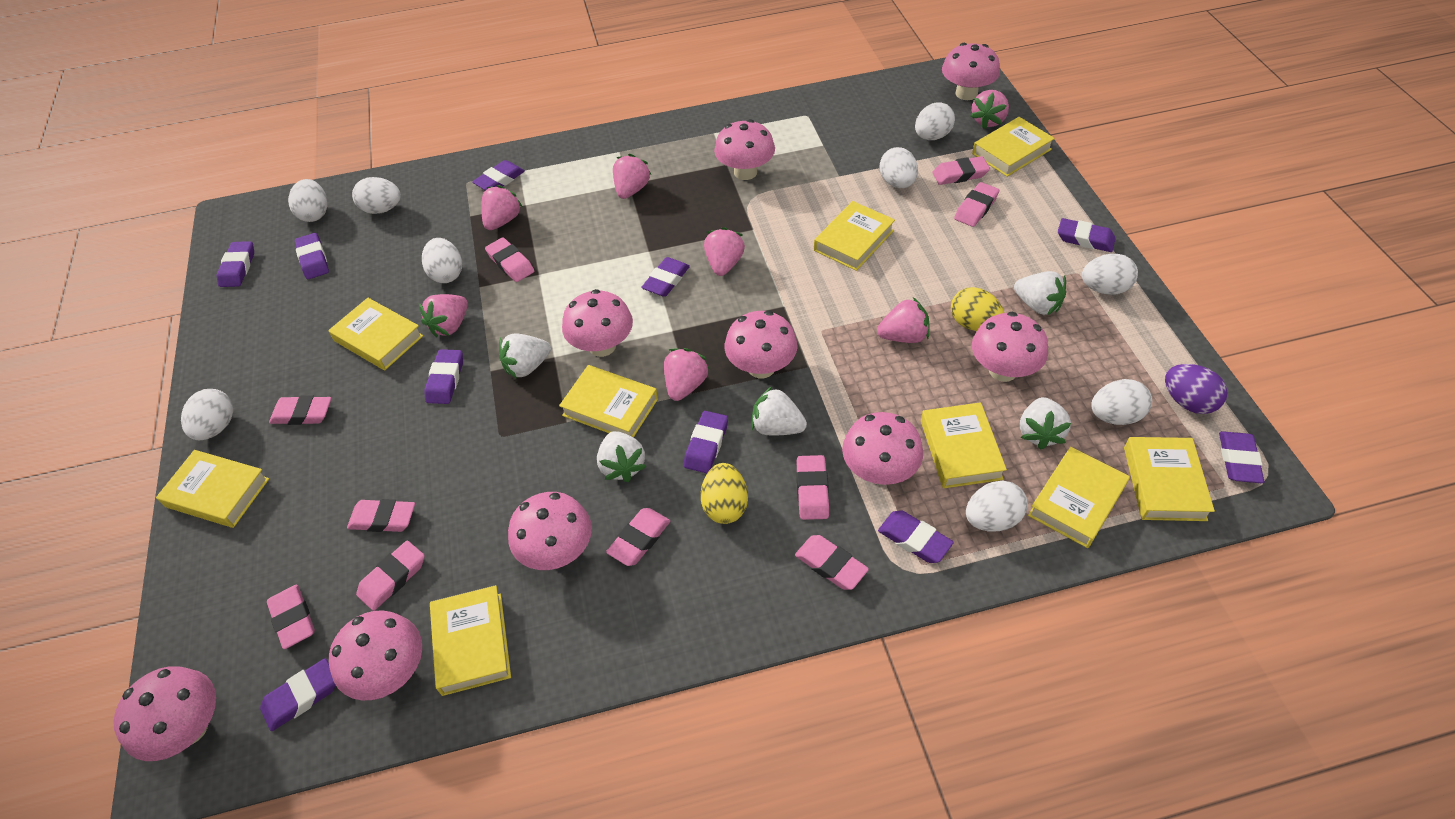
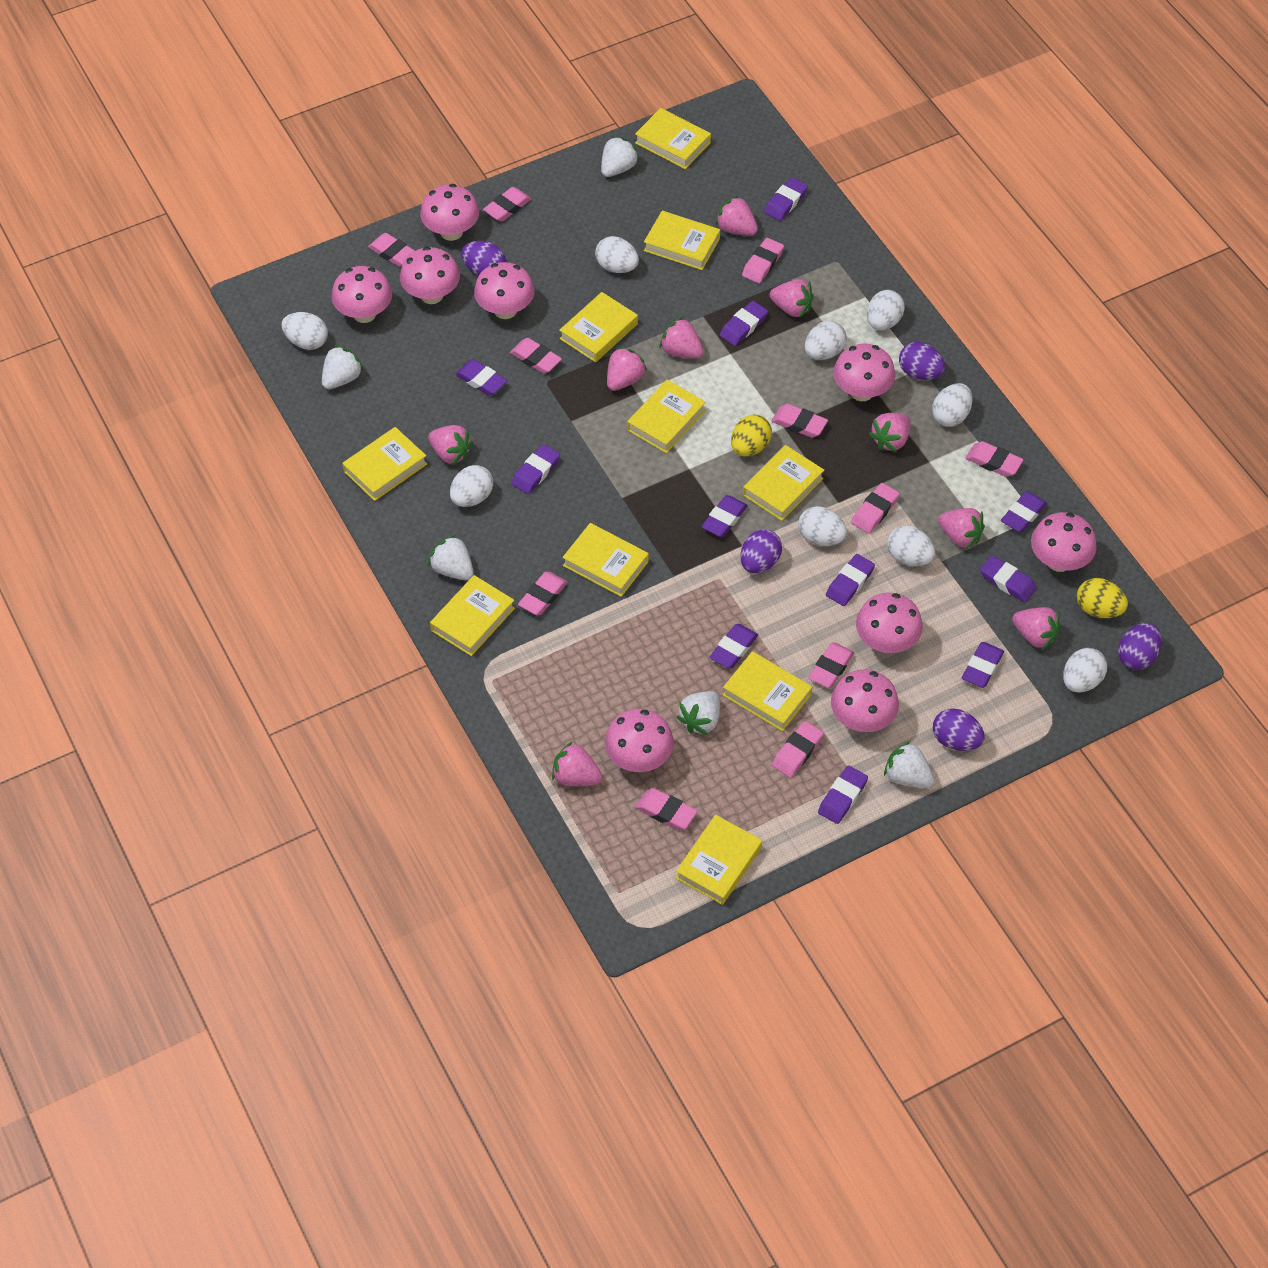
pink eraser: 10 -> 11
pink strawberry: 7 -> 9
purple egg: 1 -> 5
purple eraser: 10 -> 11
yellow book: 9 -> 10

